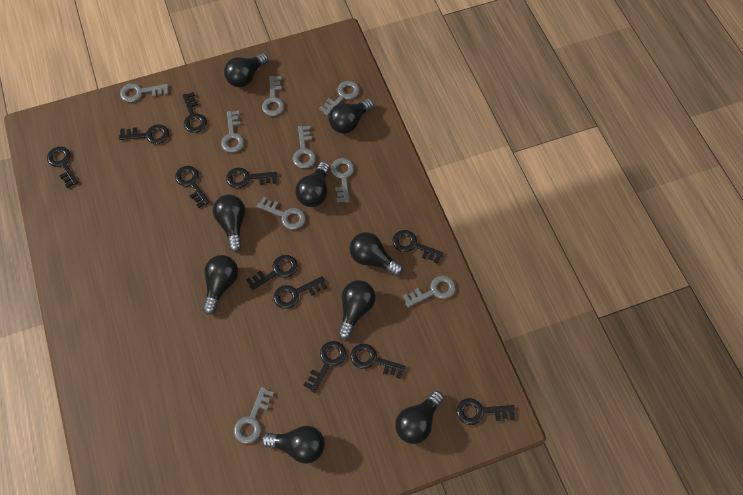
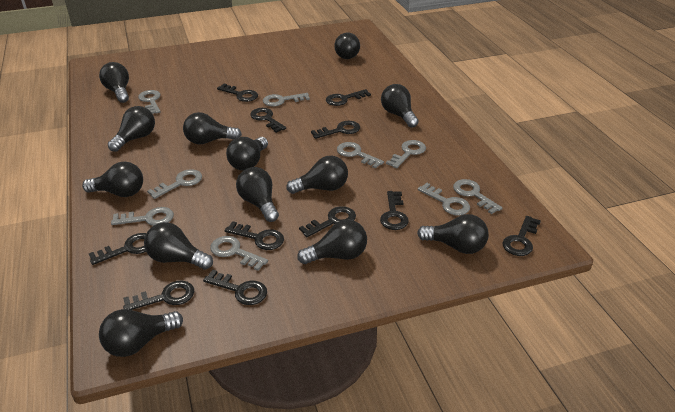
black light bulb: 9 -> 13

